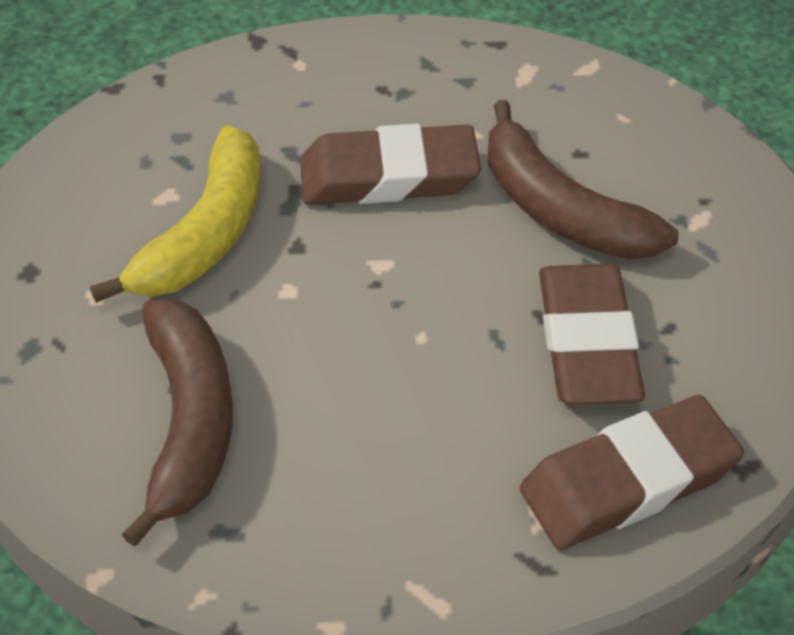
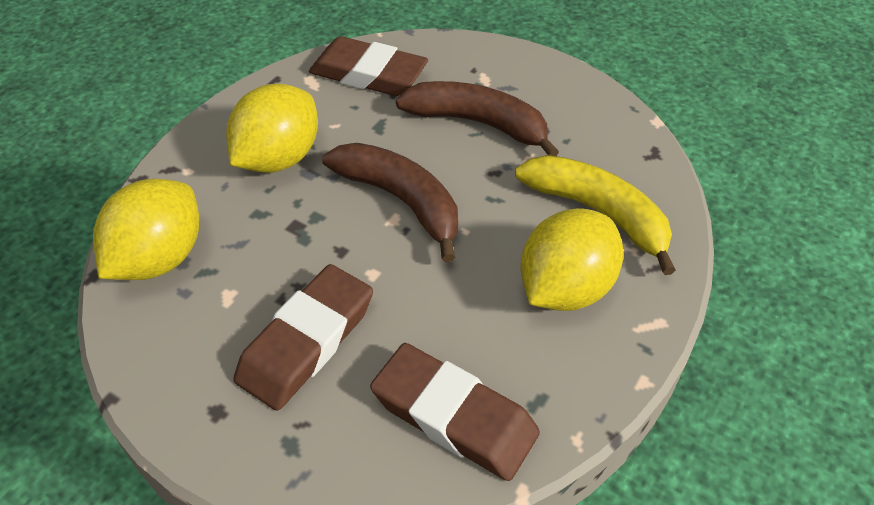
yellow lemon: 0 -> 3

